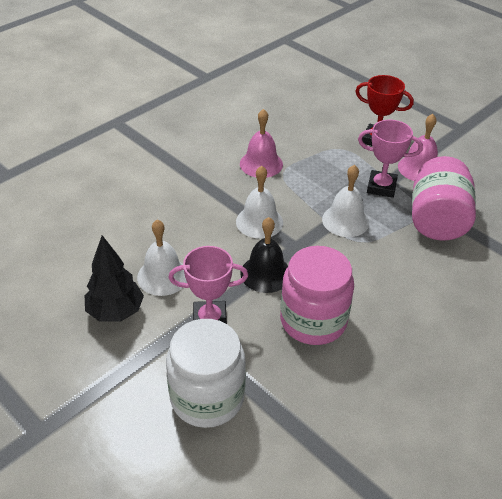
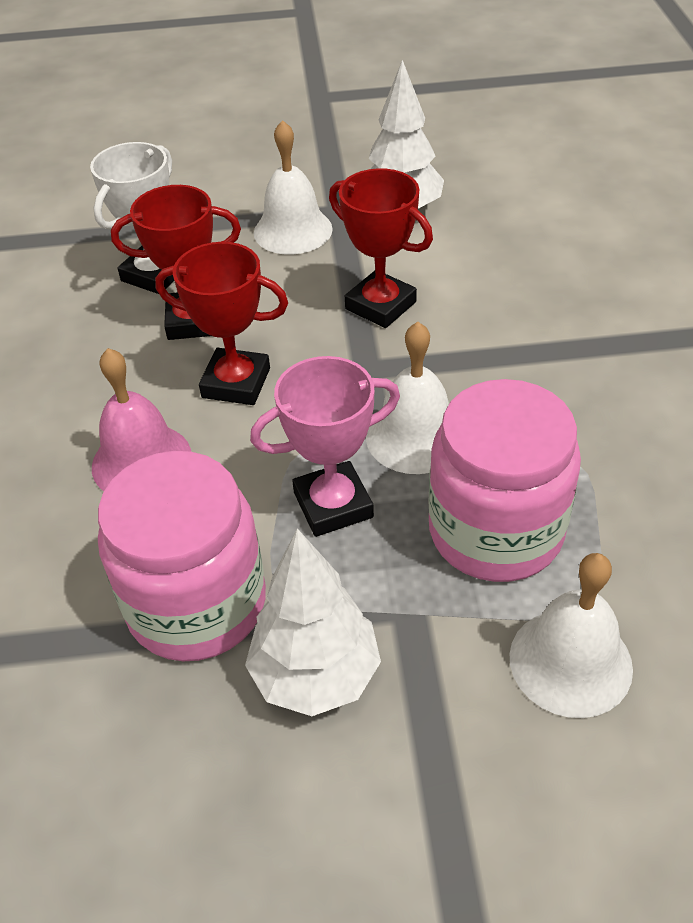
black bell: 1 -> 0
black tree: 1 -> 0
pink bell: 2 -> 1
pink trophy: 2 -> 1
red trophy: 1 -> 3
white jar: 1 -> 0
white tree: 0 -> 2
white trophy: 0 -> 1

